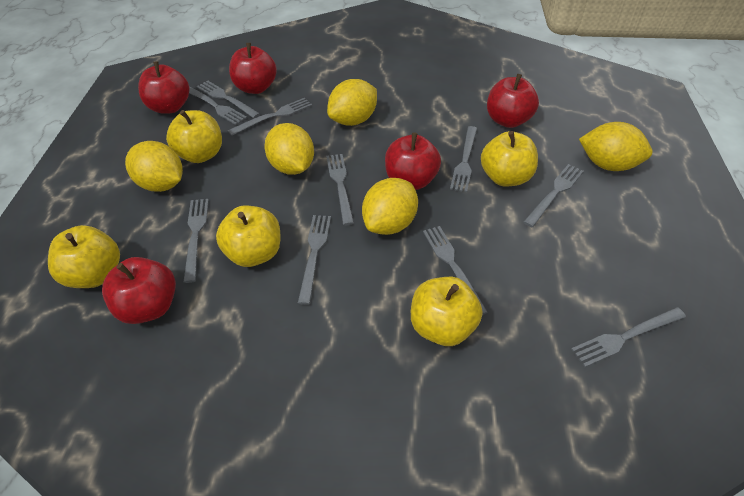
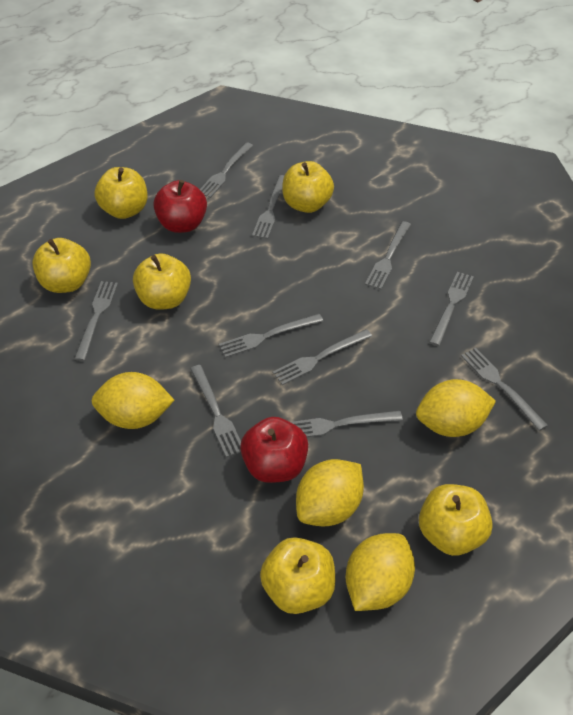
red apple: 5 -> 2
yellow apple: 5 -> 6
yellow lemon: 5 -> 4

